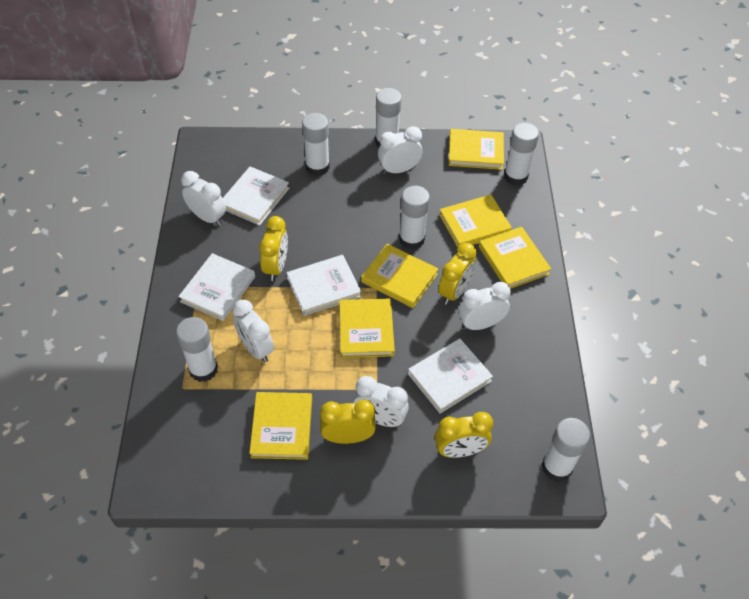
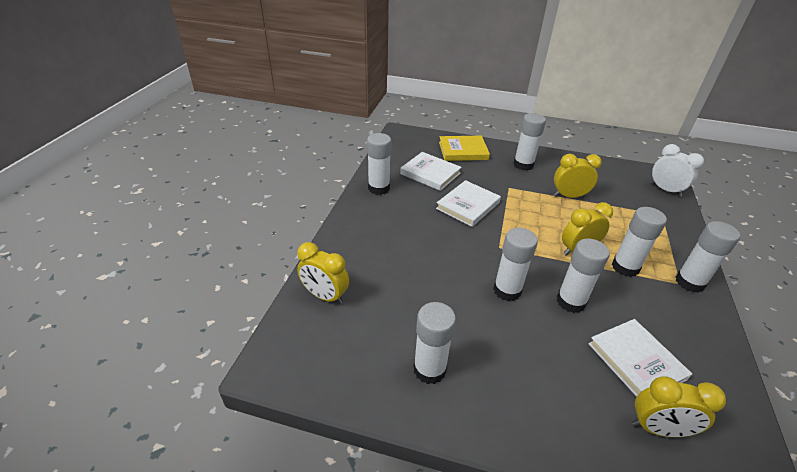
white book: 4 -> 3
white clock: 5 -> 1
white glue stick: 6 -> 7
yellow book: 6 -> 1

